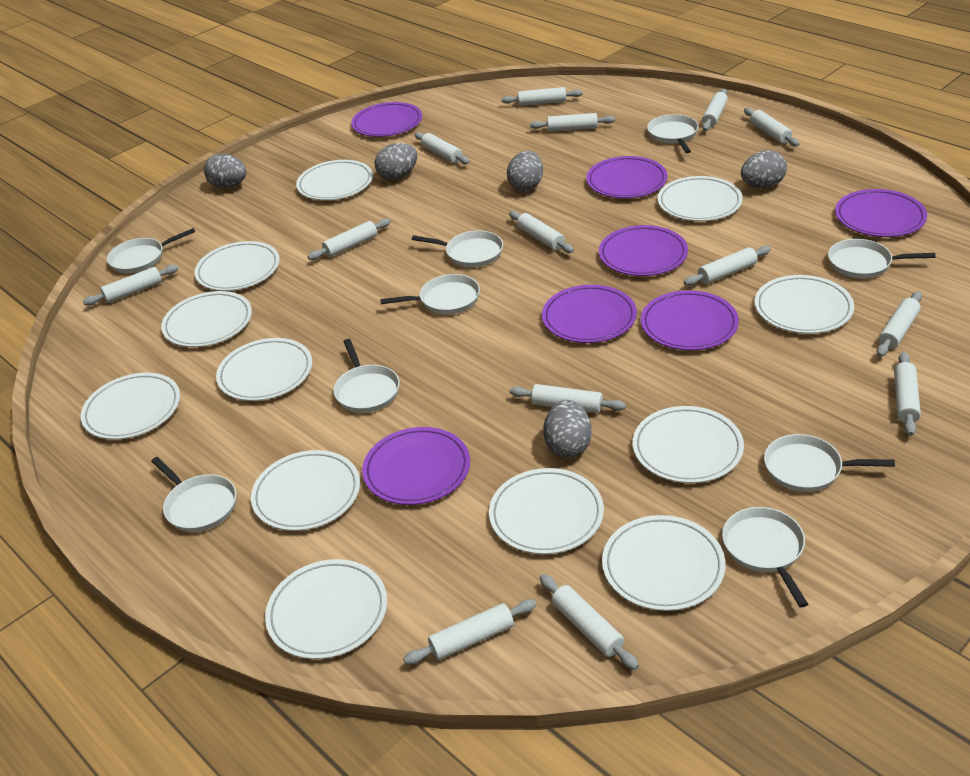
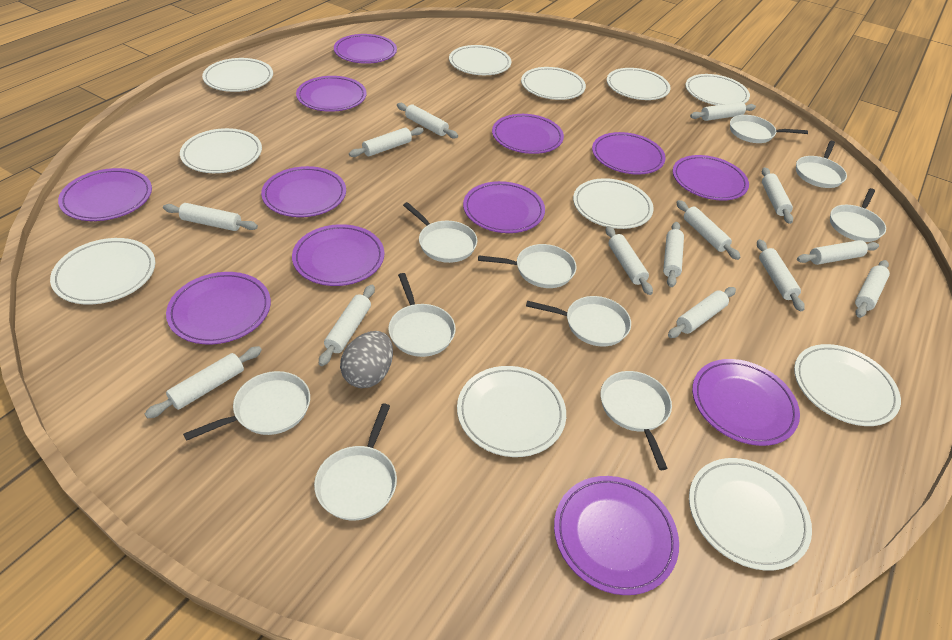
grey egg: 5 -> 1
purple plate: 7 -> 12
white pan: 9 -> 10
white plate: 12 -> 11

